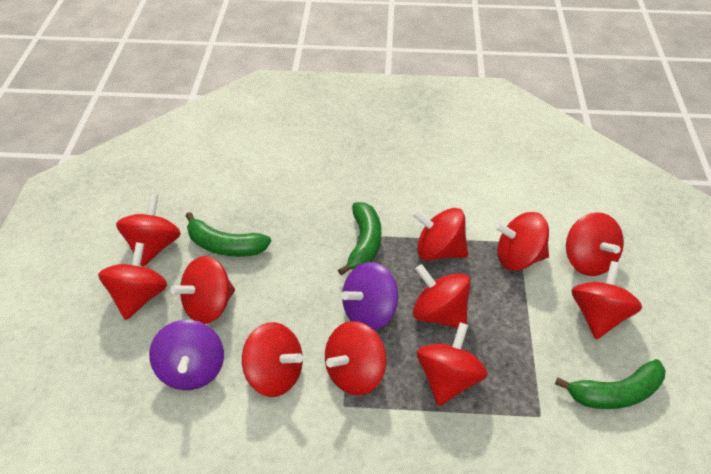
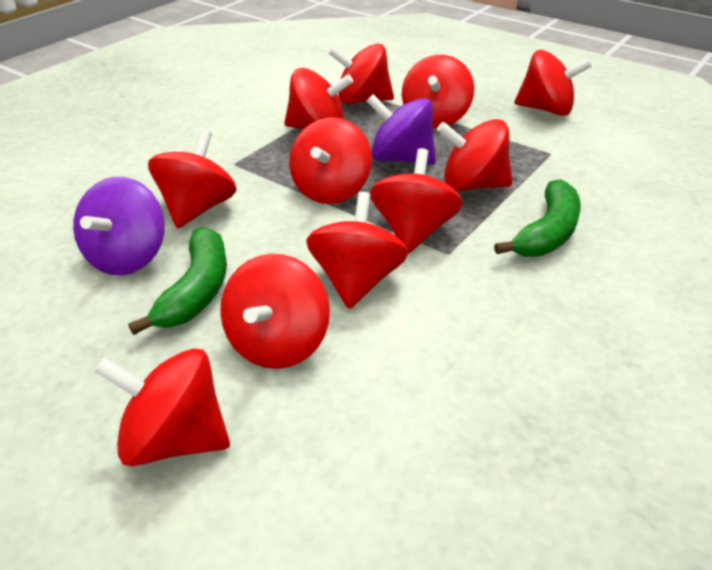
green banana: 3 -> 2

